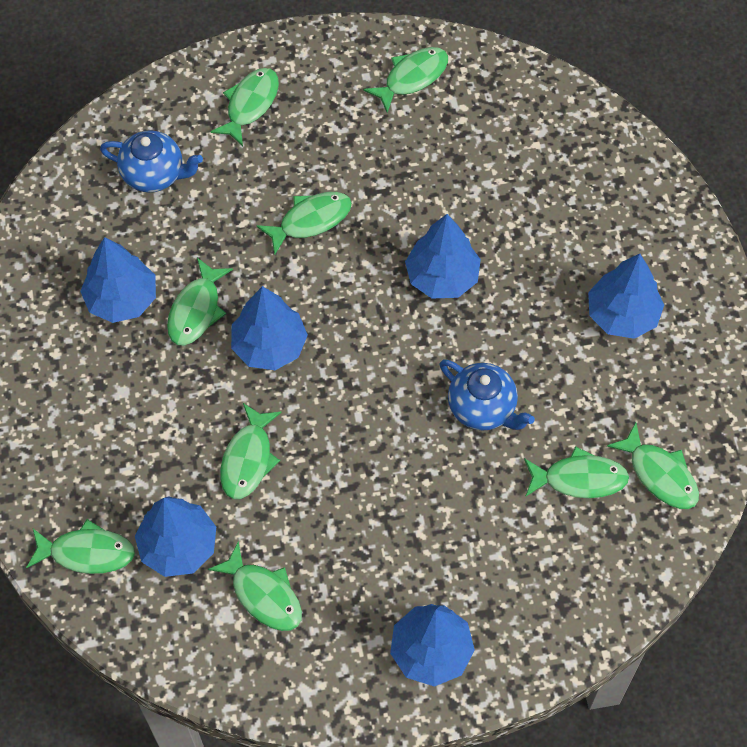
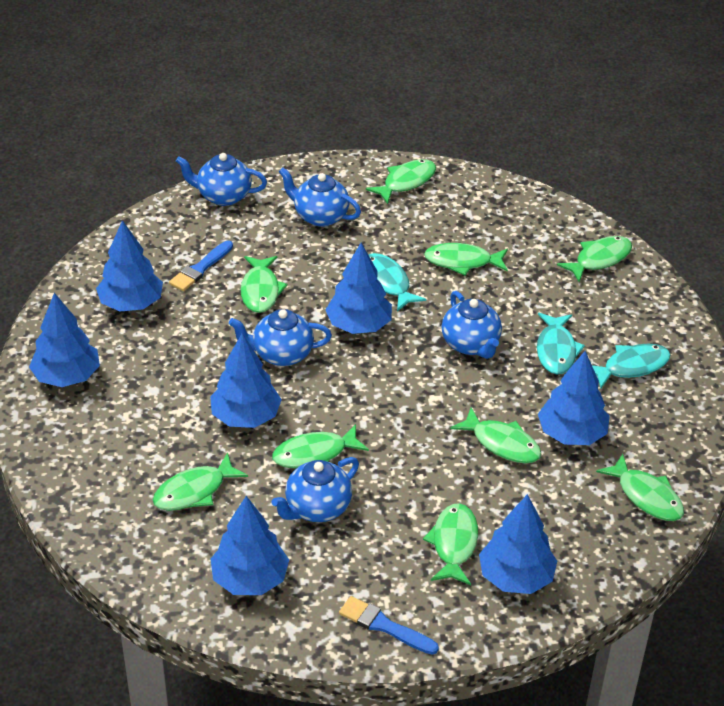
blue brush: 0 -> 2
blue teapot: 2 -> 5
blue tree: 6 -> 7
turquoise fish: 0 -> 3

